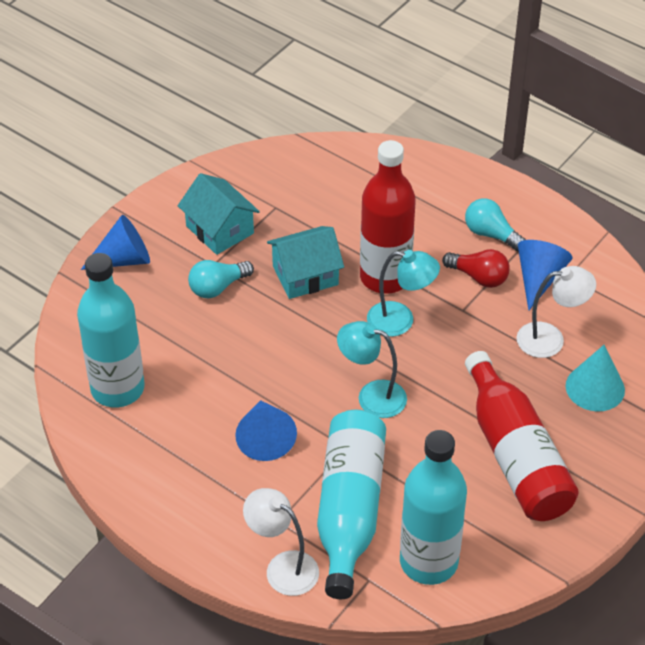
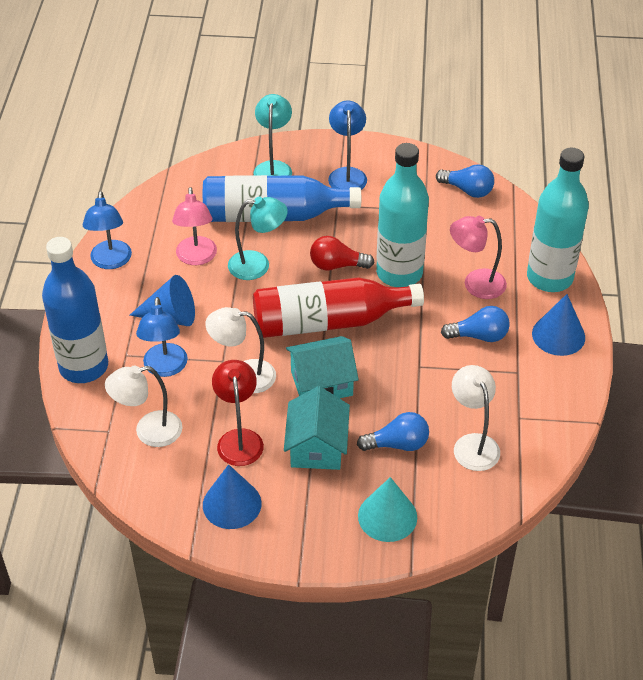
blue bottle: 0 -> 2
blue lamp: 0 -> 3
blue light bulb: 0 -> 3
pink lamp: 0 -> 2
red bottle: 2 -> 1
red lamp: 0 -> 1
turquoise bottle: 3 -> 2
turquoise light bulb: 2 -> 0
white lamp: 2 -> 3

